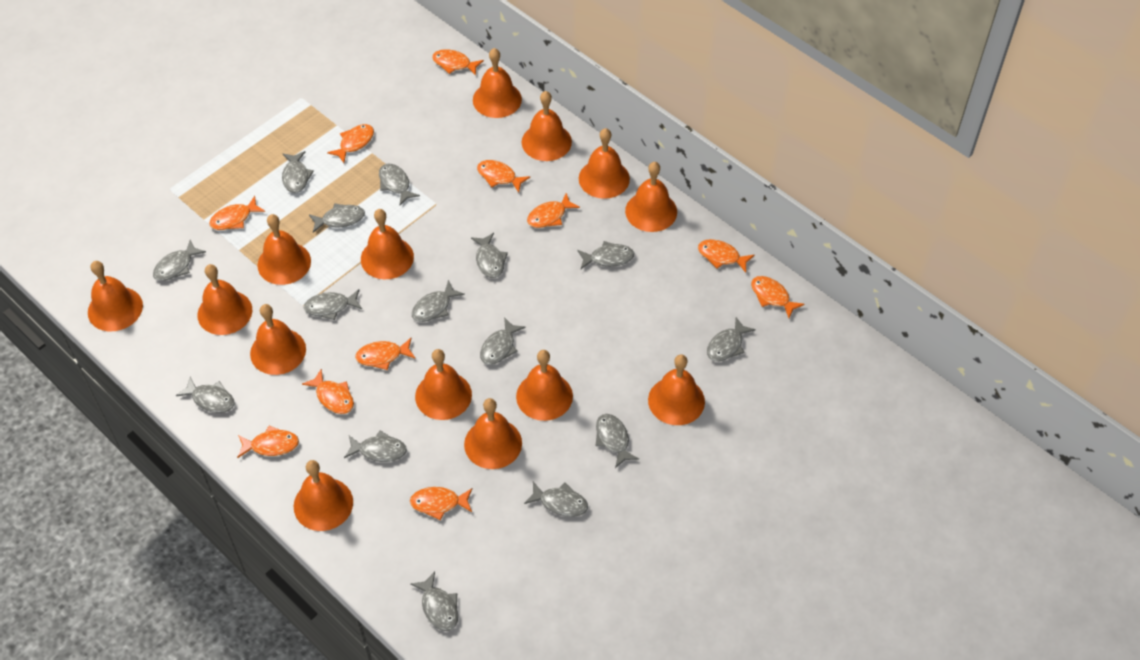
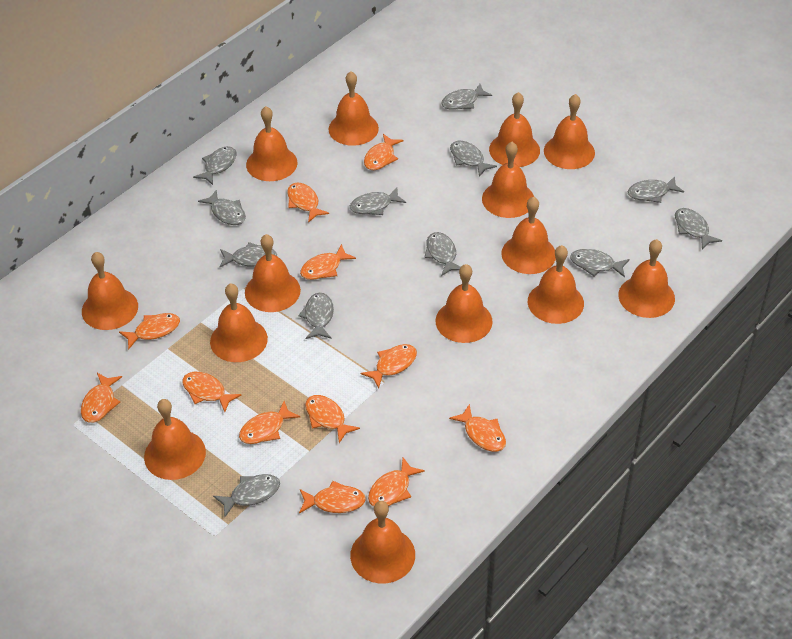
grey fish: 15 -> 12
orange fish: 11 -> 12

